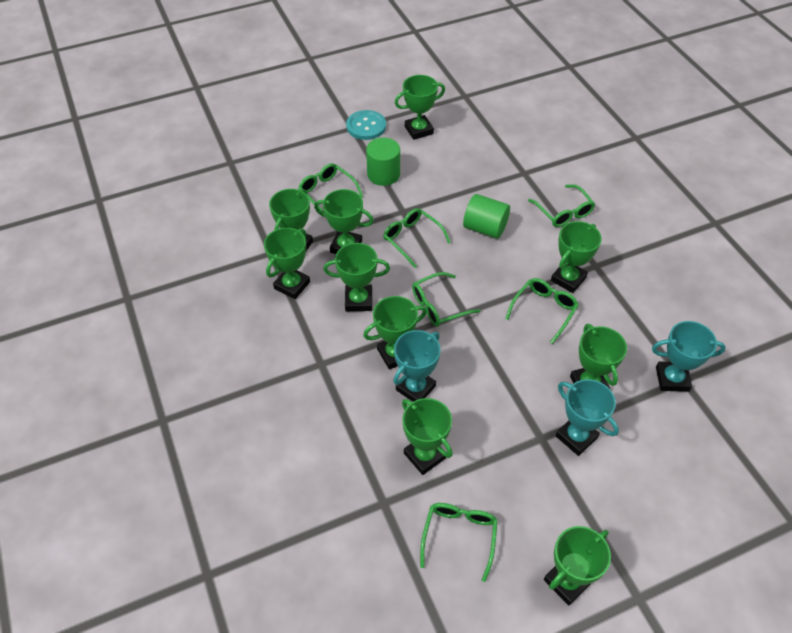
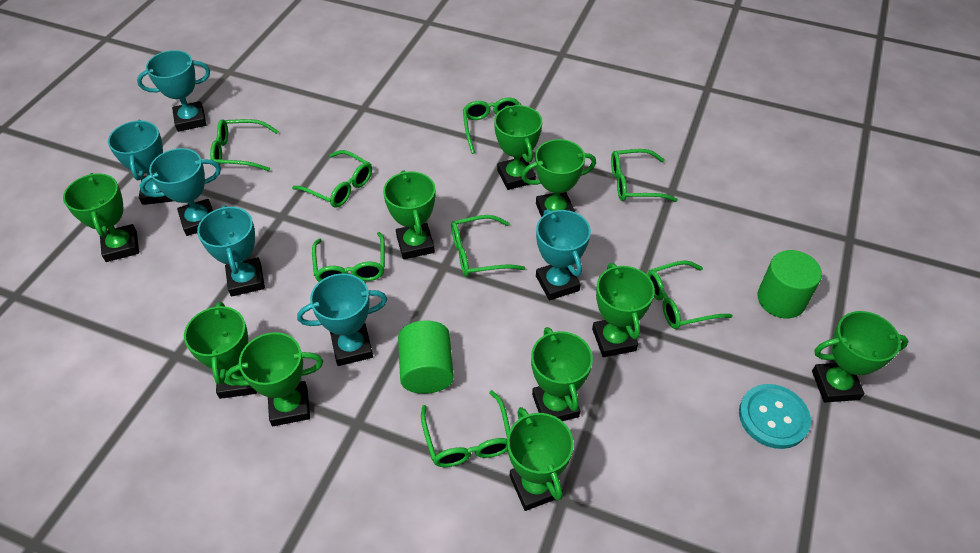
green glasses: 6 -> 8
turquoise trophy: 3 -> 6

